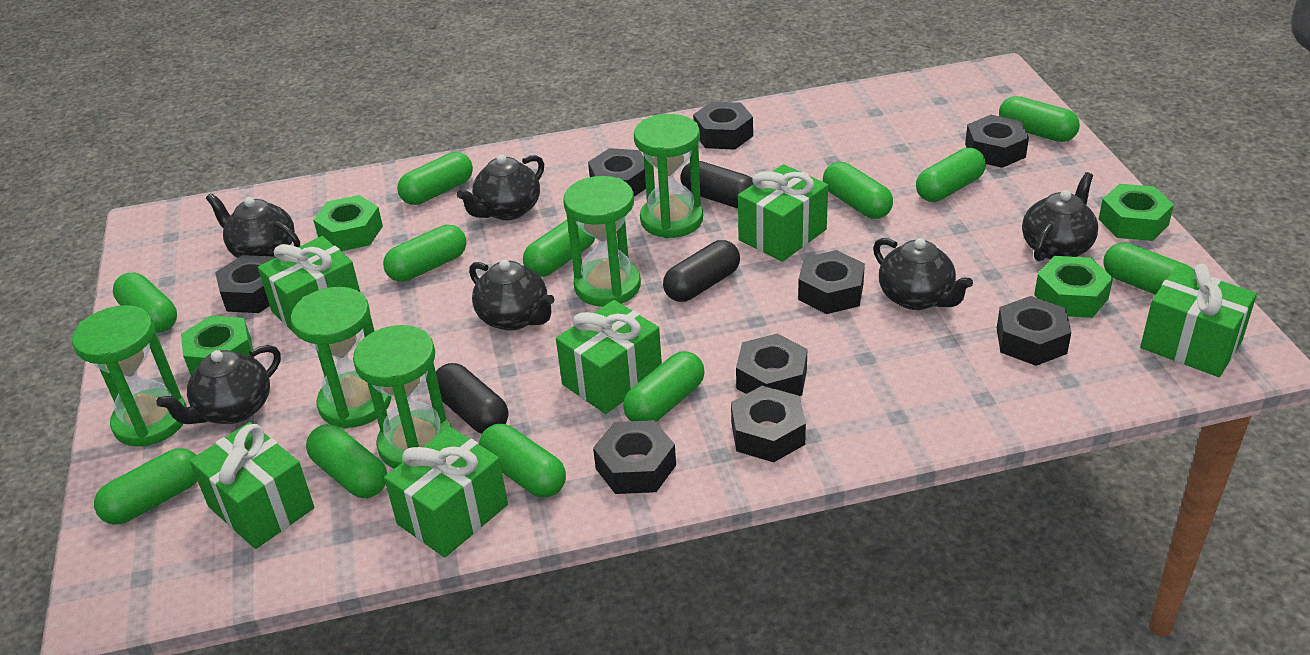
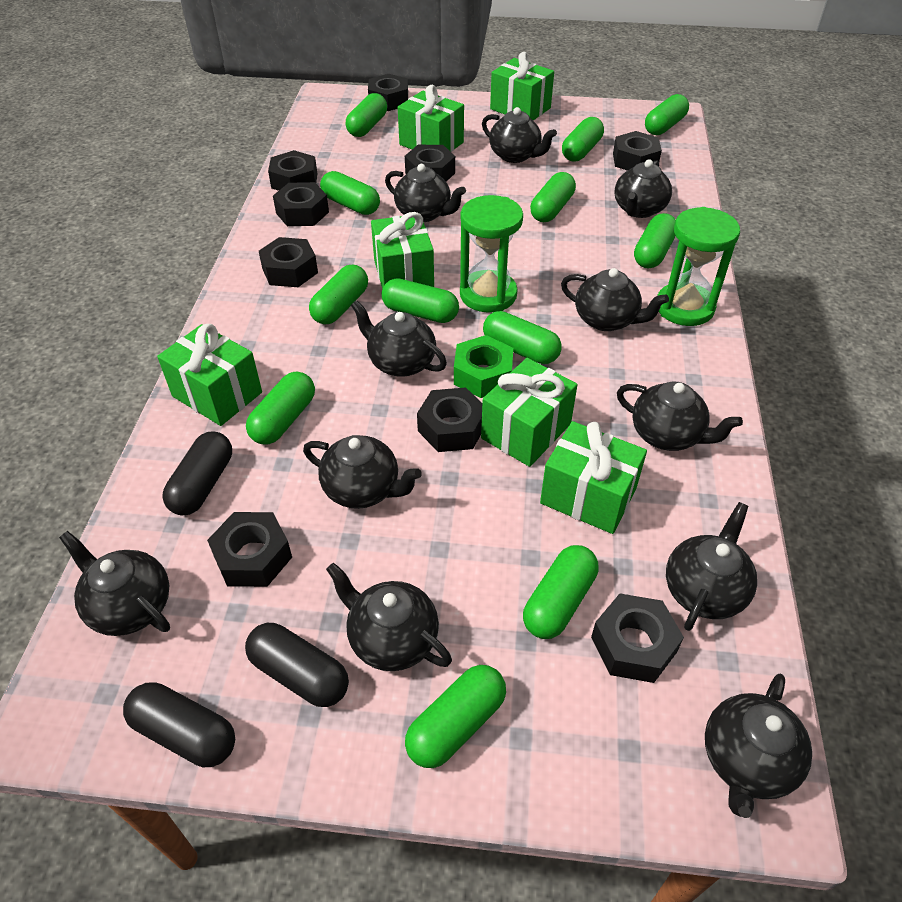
black teapot: 6 -> 11
green hourglass: 5 -> 2
green nut: 4 -> 1

